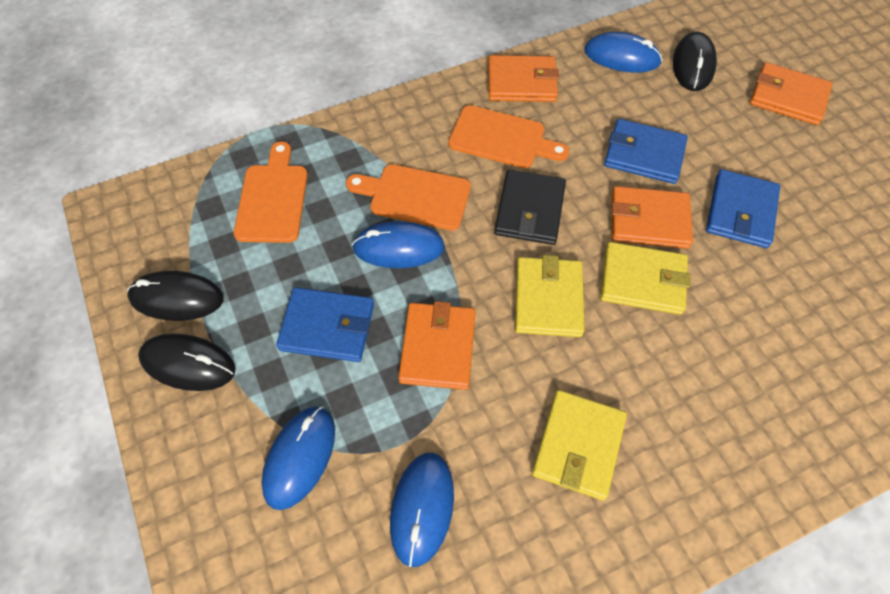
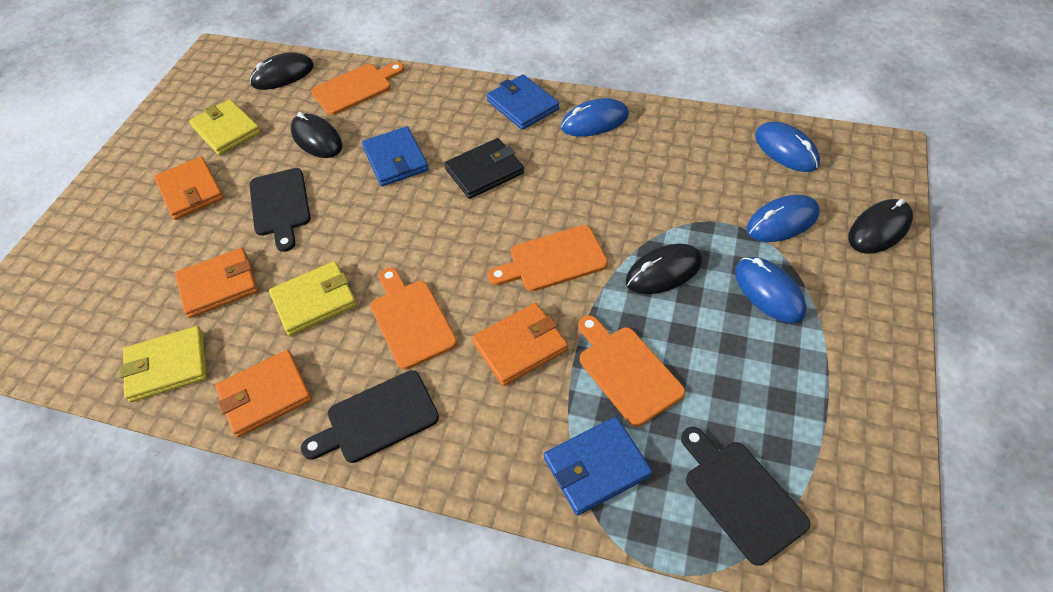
black cutting board: 0 -> 3
black mouse: 3 -> 4
orange cutting board: 3 -> 4

